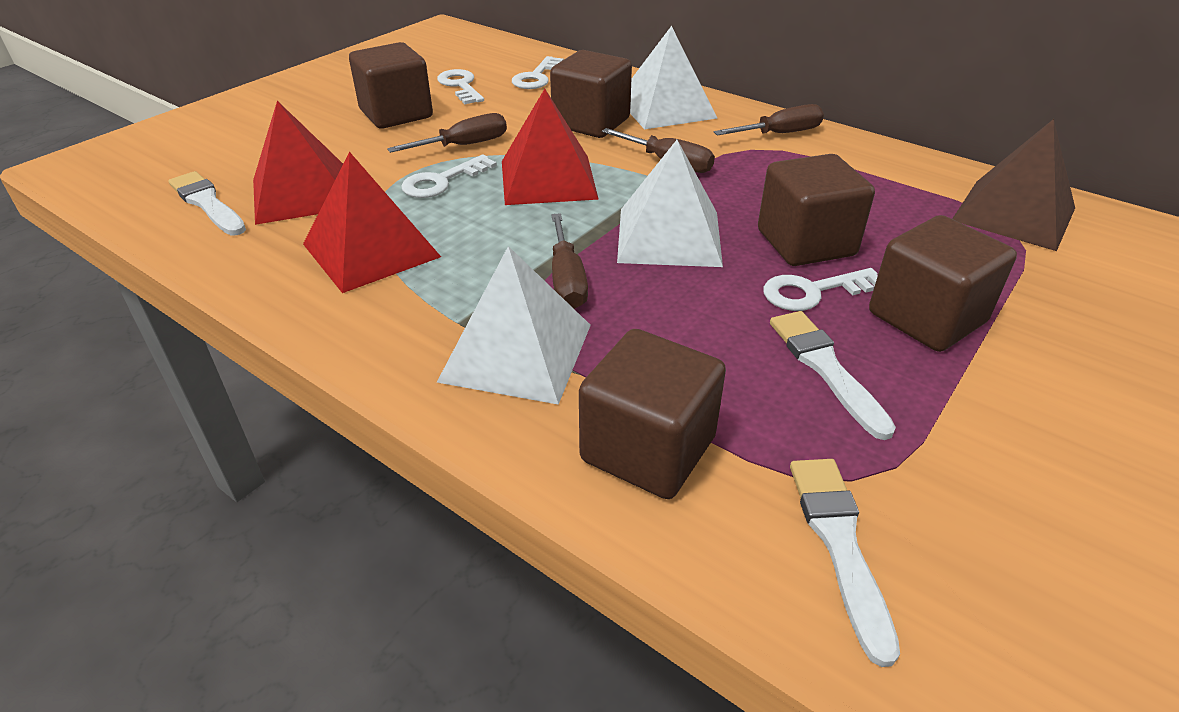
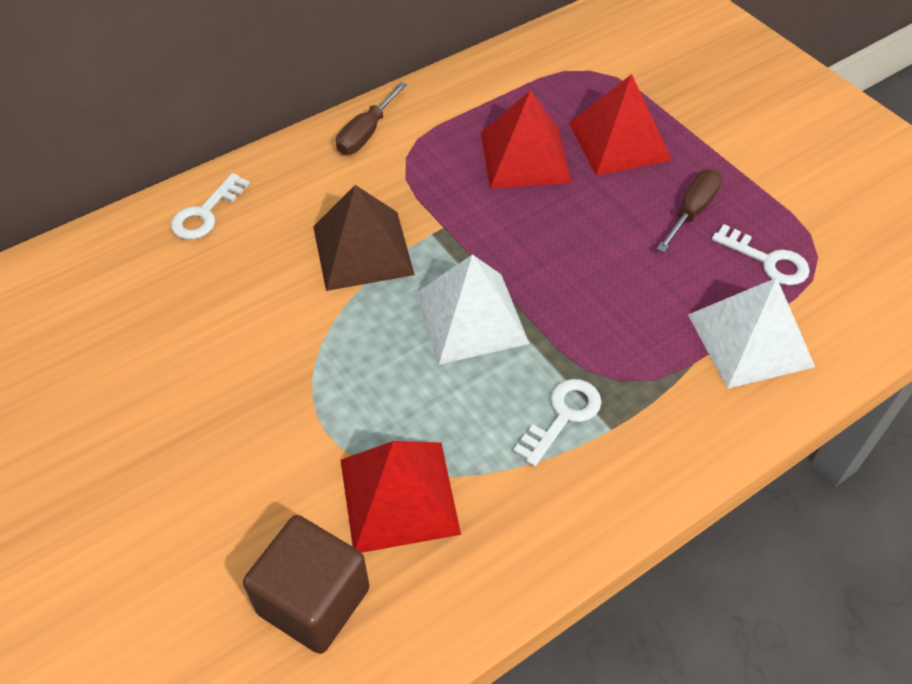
brown cube: 5 -> 1
brown screwdriver: 4 -> 2
white brush: 3 -> 0
white key: 4 -> 3
white pyramid: 3 -> 2

